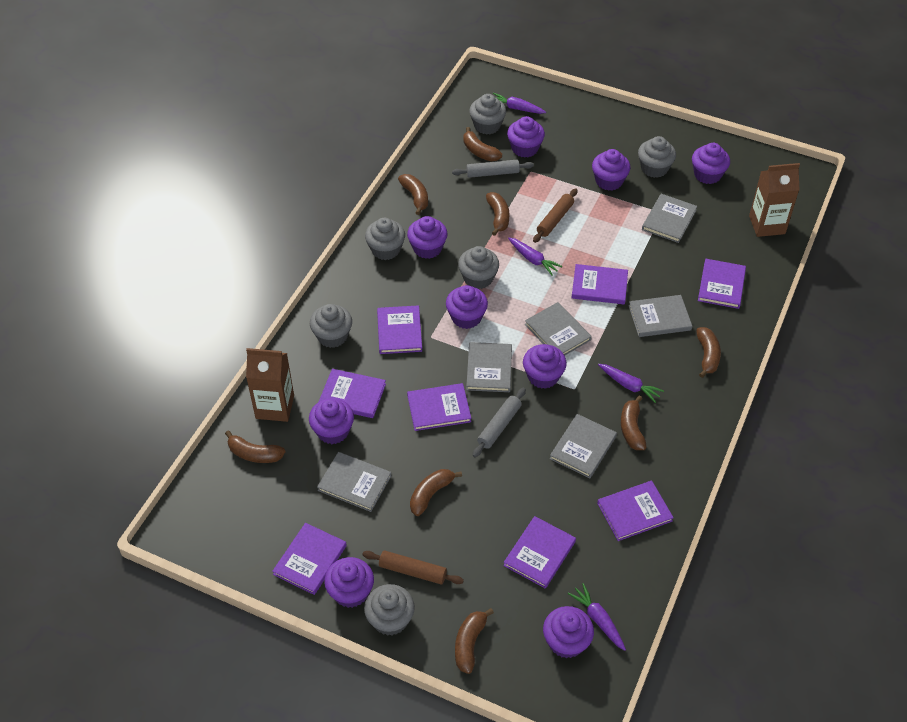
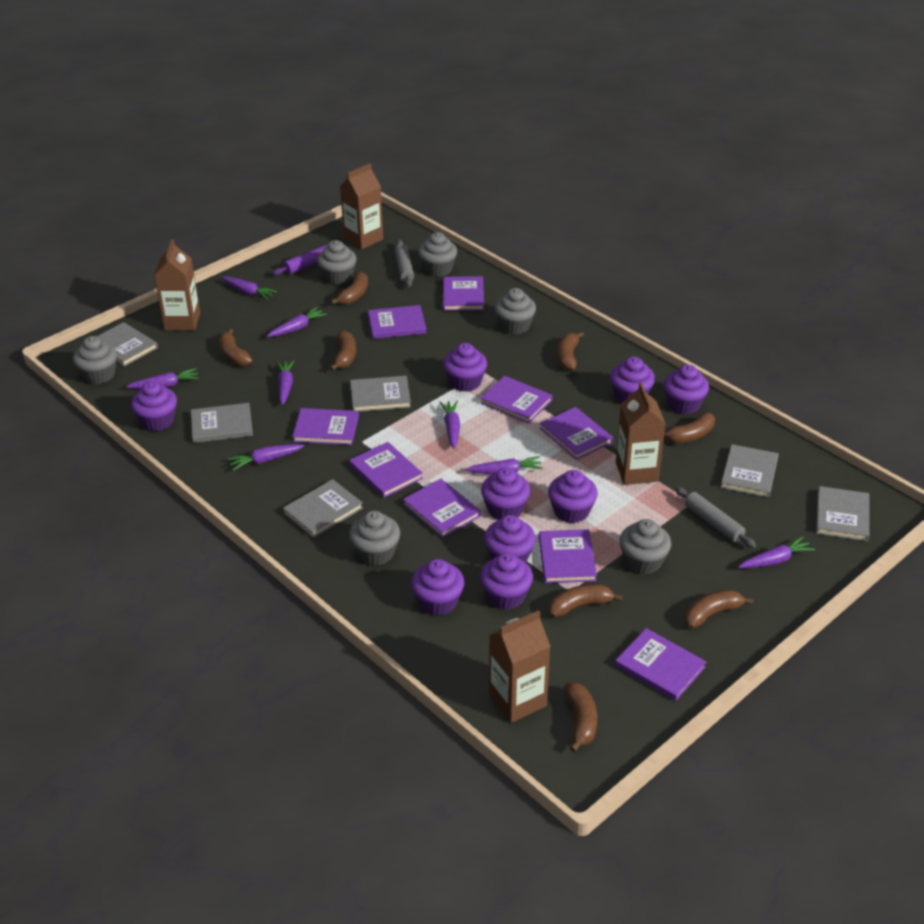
brown carton: 2 -> 4
brown rolling pin: 2 -> 0
purple book: 8 -> 9
purple carrot: 4 -> 8
purple rolling pin: 0 -> 1

